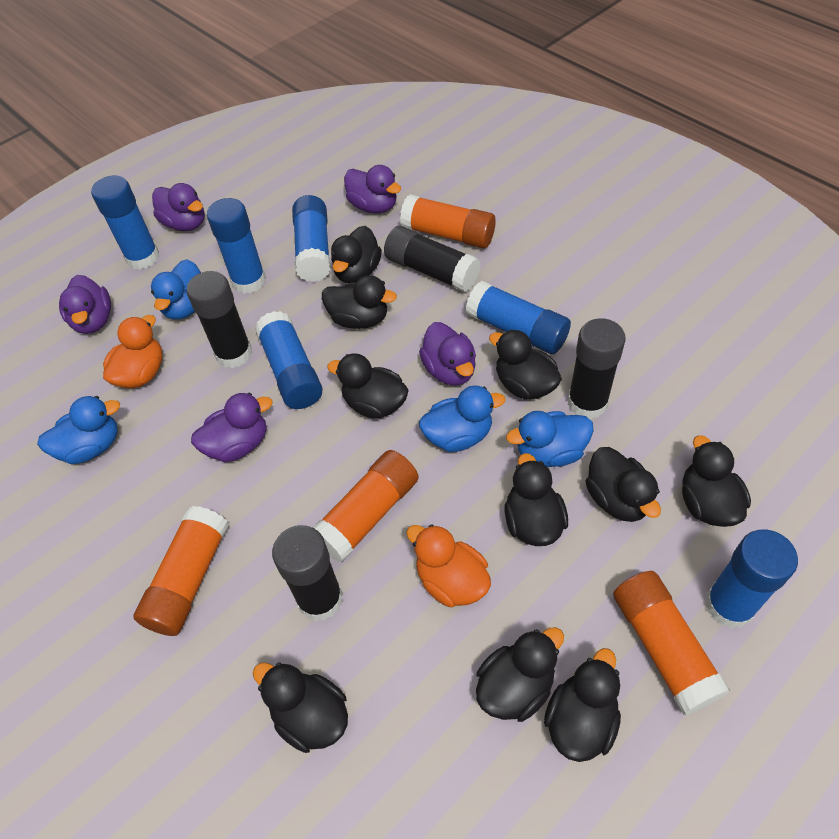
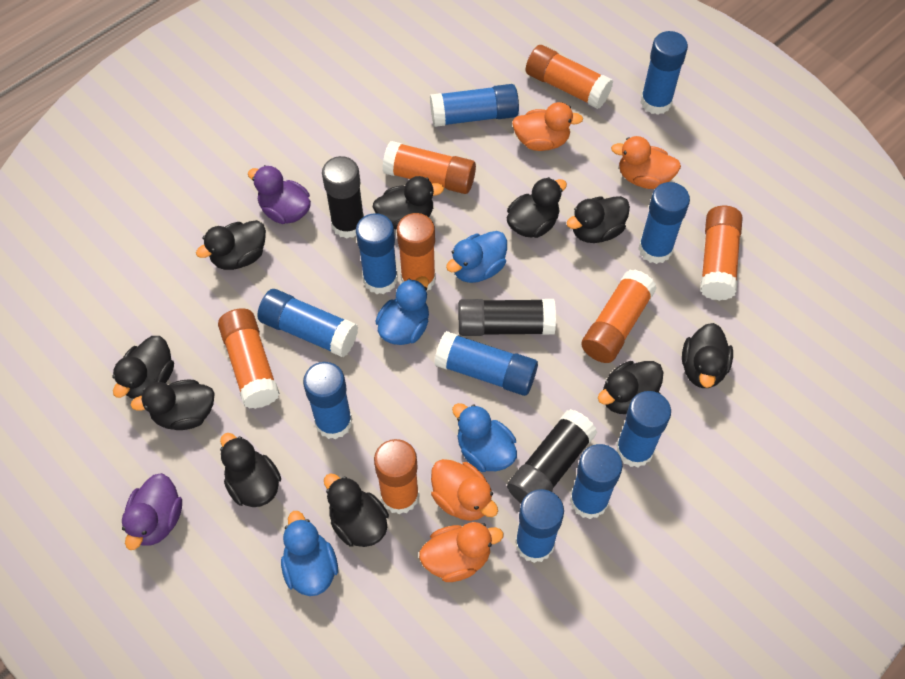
black glue stick: 4 -> 3
blue glue stick: 6 -> 10
orange duck: 2 -> 4
orange glue stick: 4 -> 7
purple duck: 5 -> 2

